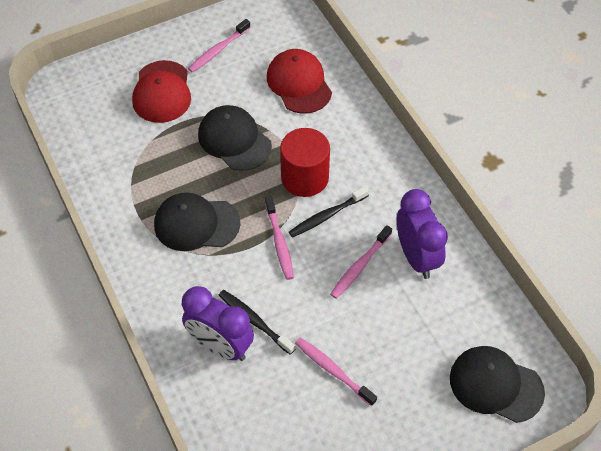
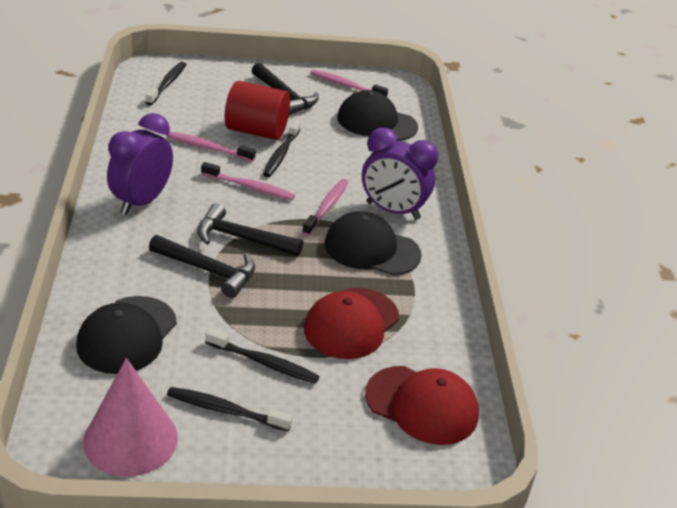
black hammer: 0 -> 3
black toothbrush: 2 -> 4
pink cone: 0 -> 1

